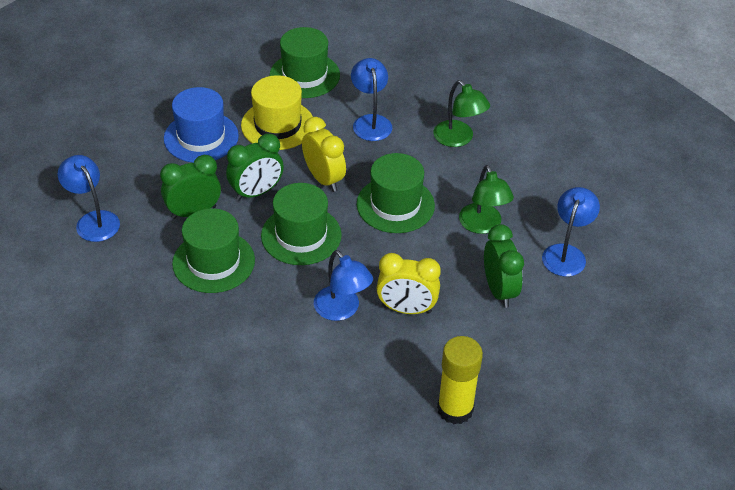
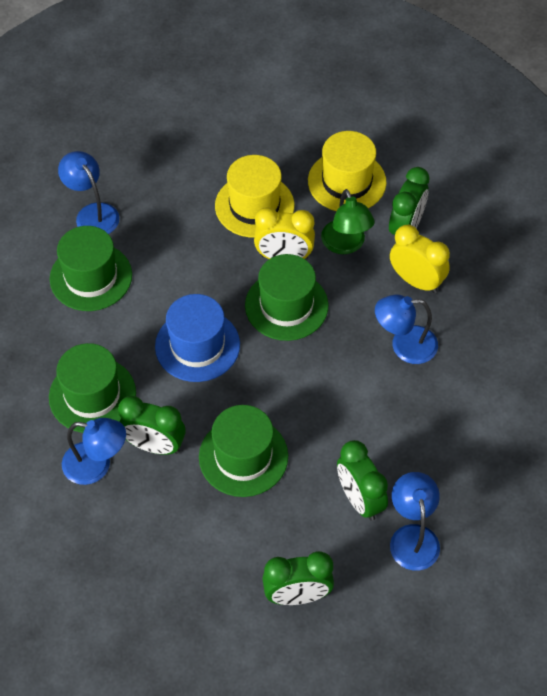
green clock: 3 -> 4
green lamp: 2 -> 1
yellow glue stick: 1 -> 0
yellow hat: 1 -> 2

